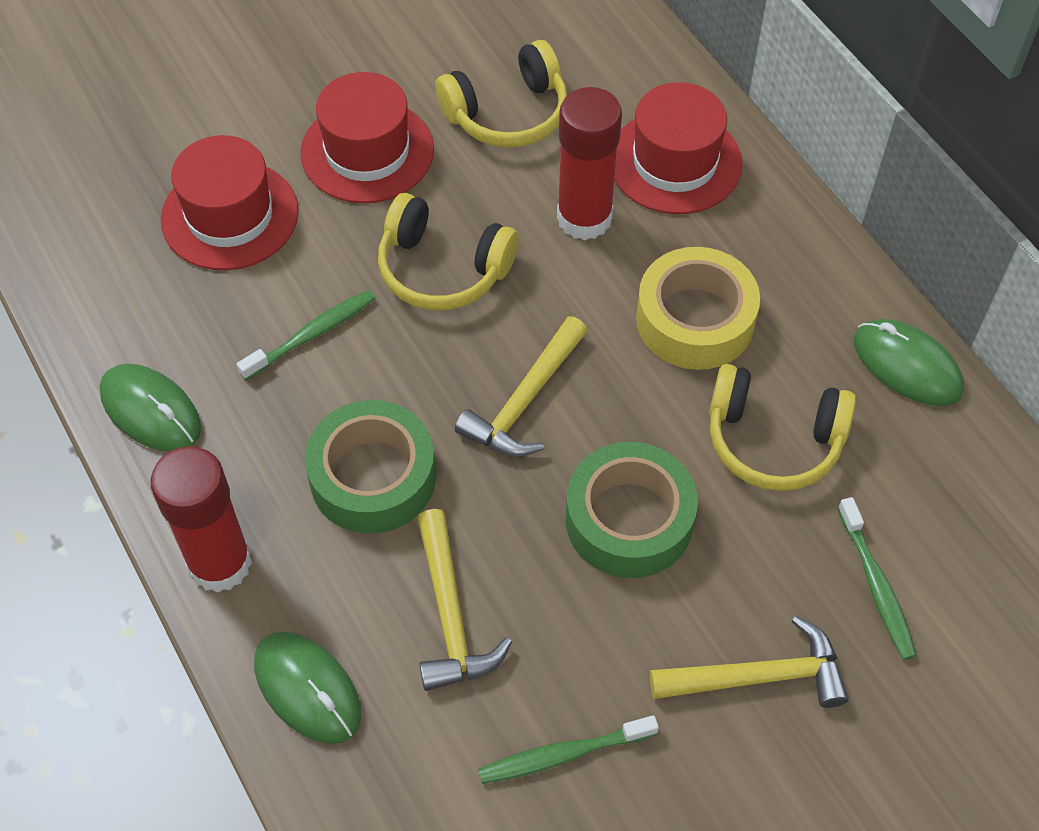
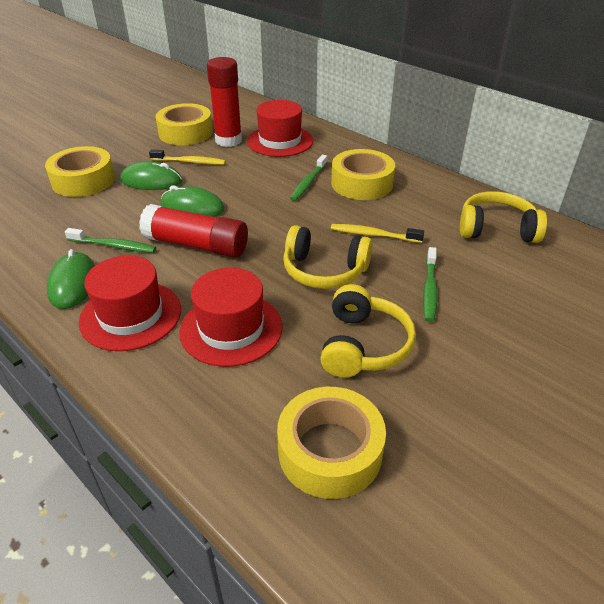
green tape: 2 -> 0
yellow hammer: 3 -> 0
yellow tape: 1 -> 4
yellow toothbrush: 0 -> 2

